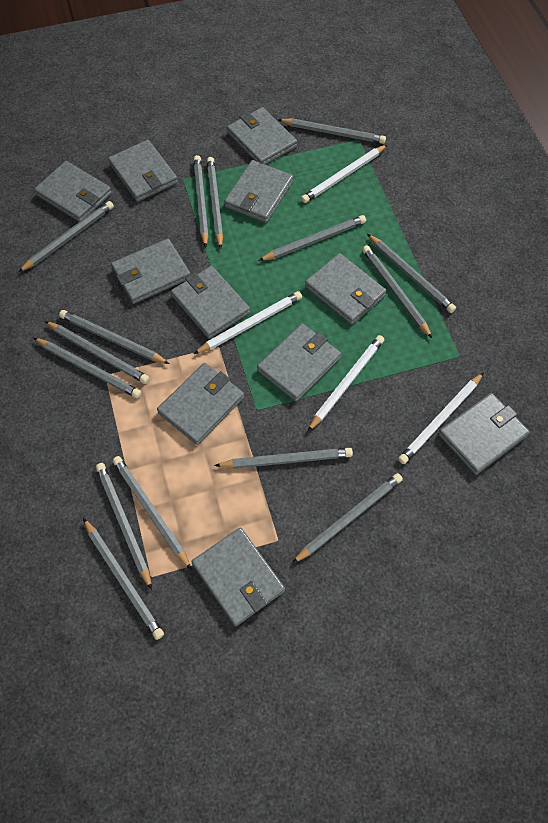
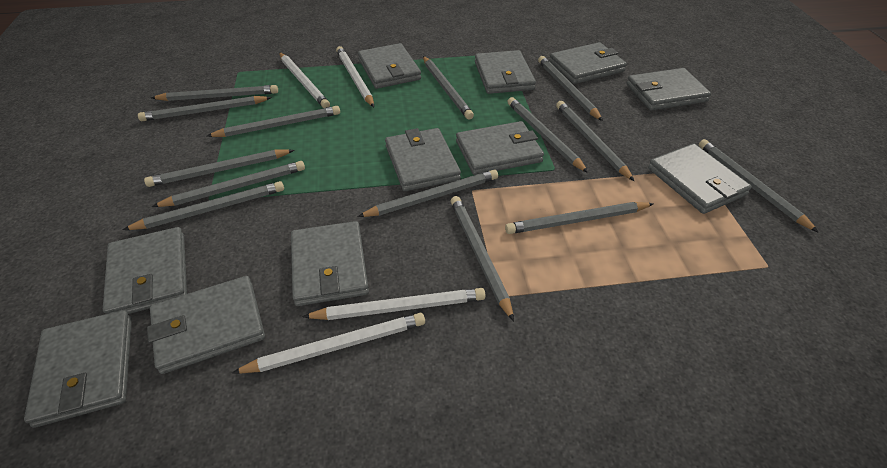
grey pencil: 15 -> 14

